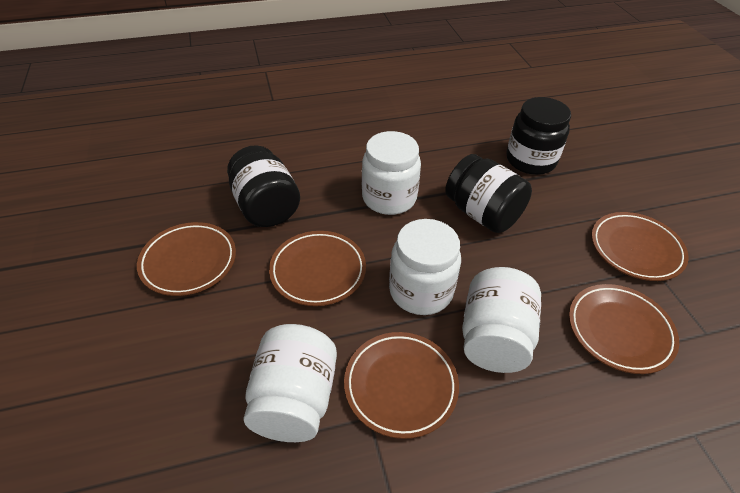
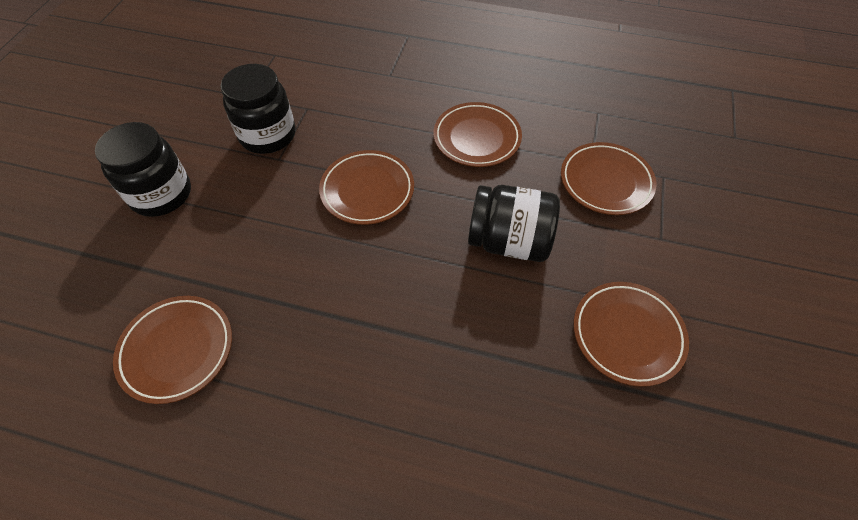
white jar: 4 -> 0

